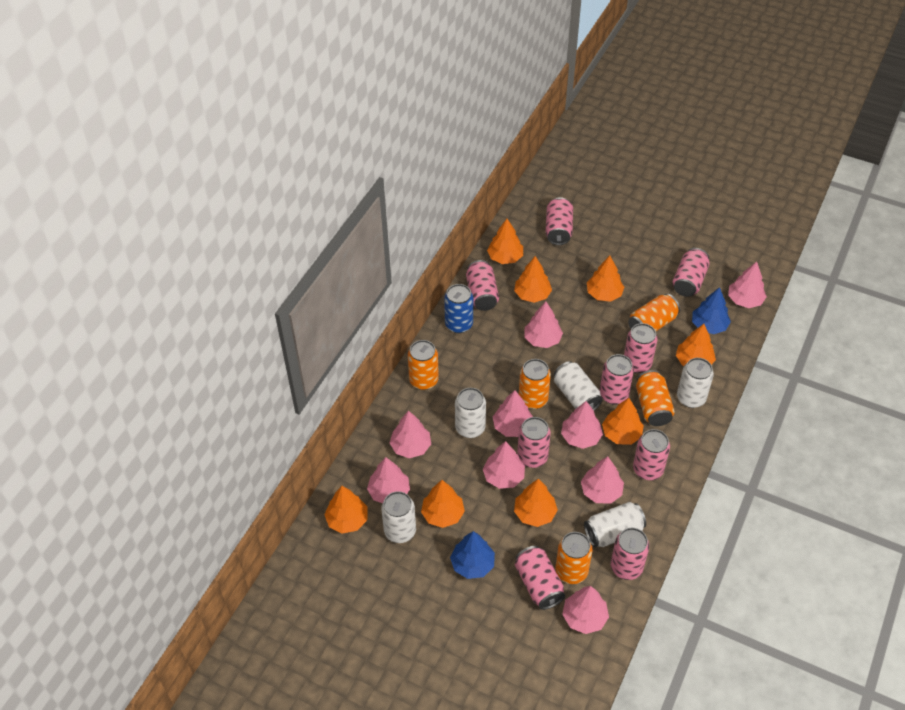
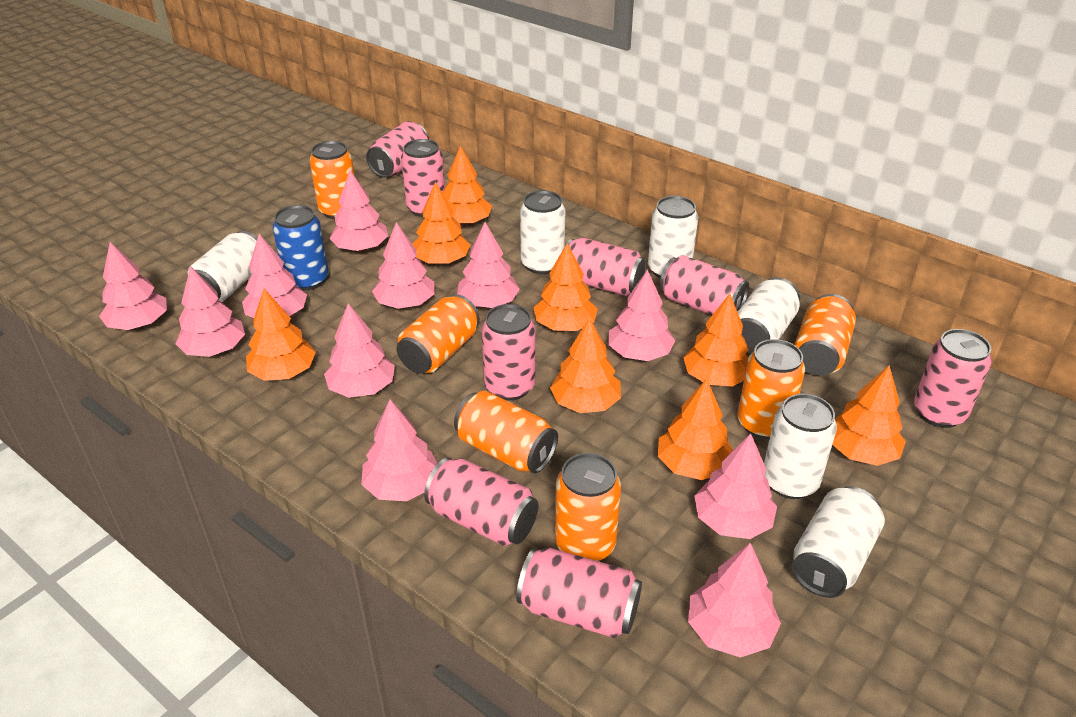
blue tree: 2 -> 0
orange can: 5 -> 6
pink can: 9 -> 8
pink tree: 9 -> 11
white can: 5 -> 6

